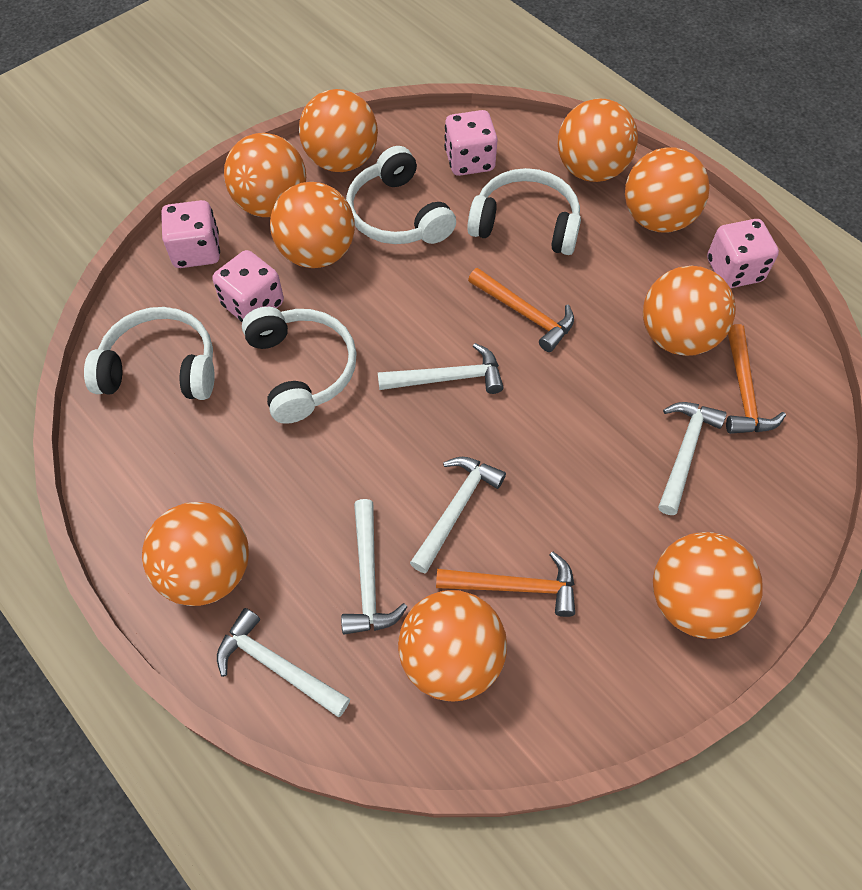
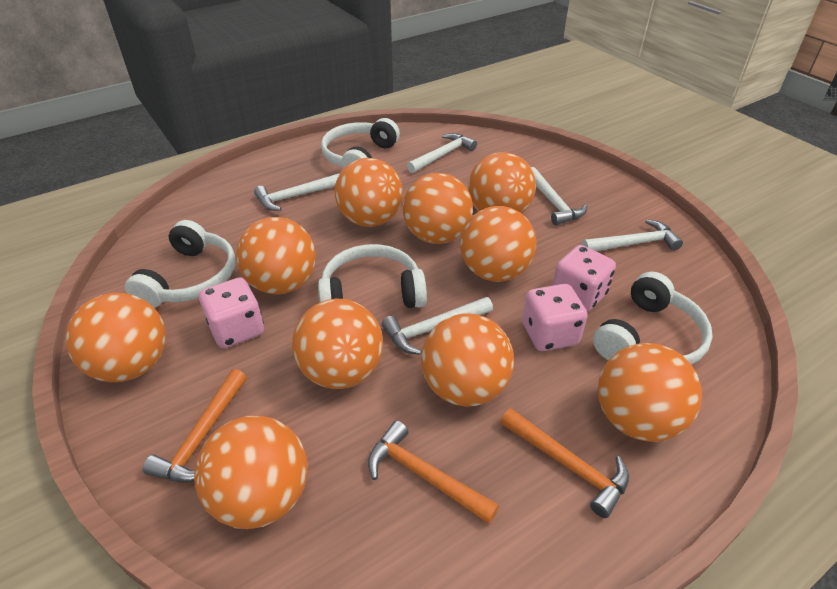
orange ball: 9 -> 10
pink dice: 4 -> 3

